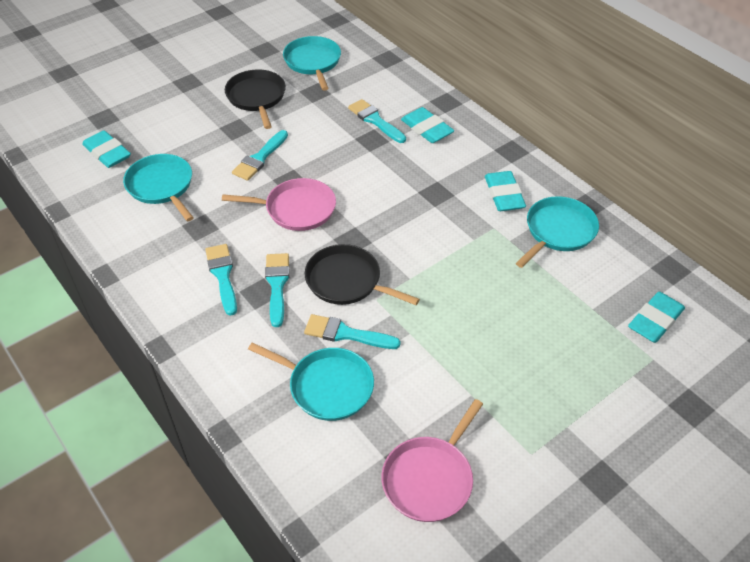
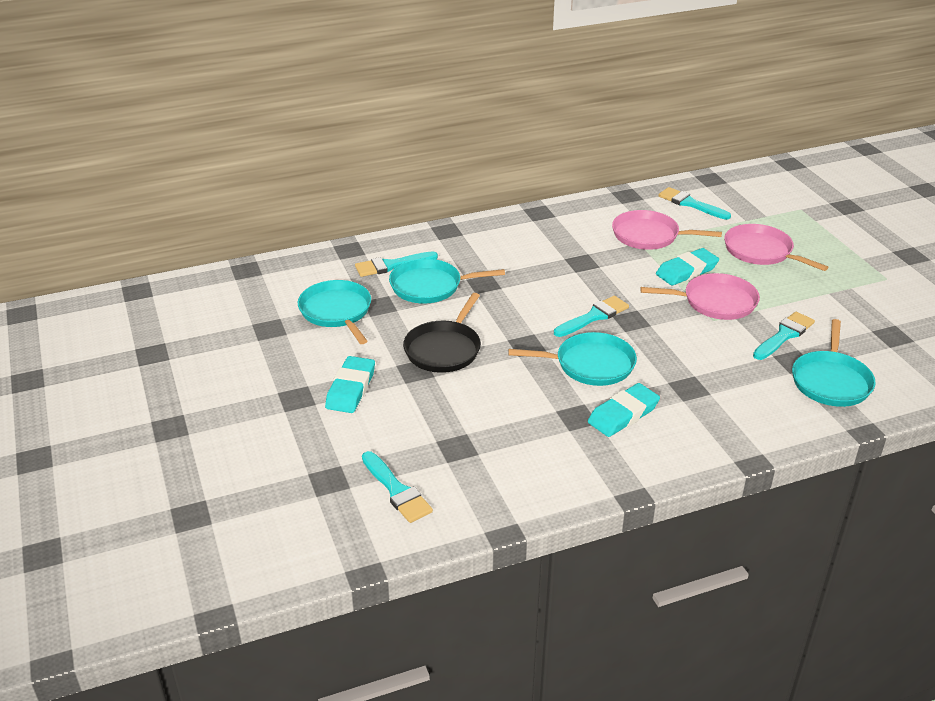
black pan: 2 -> 1
pink pan: 2 -> 3
turquoise eraser: 4 -> 3

